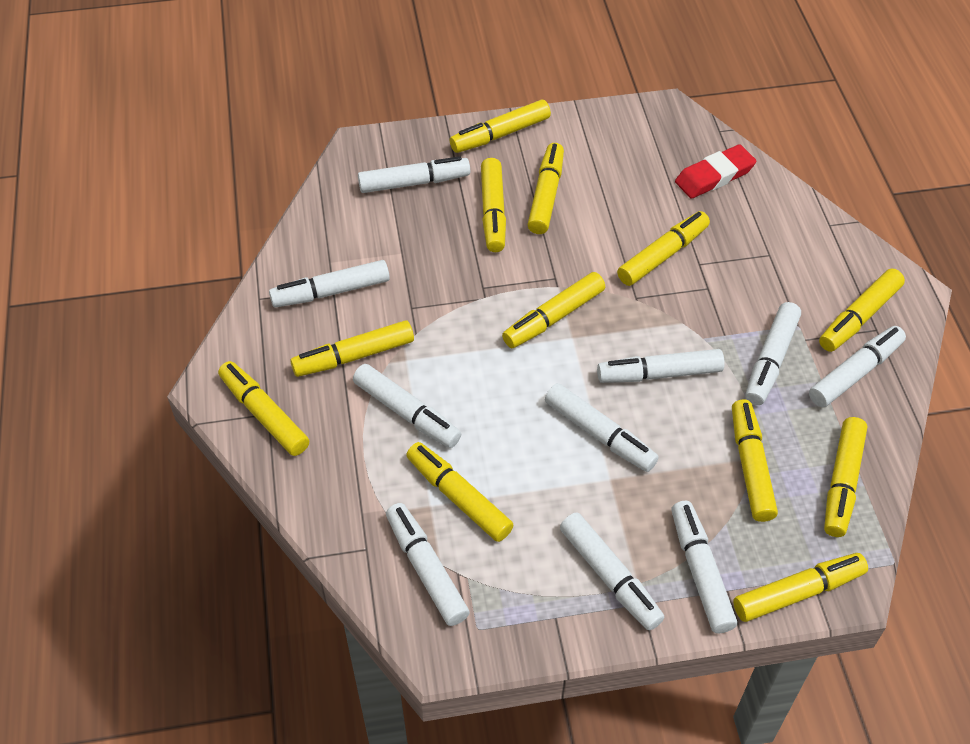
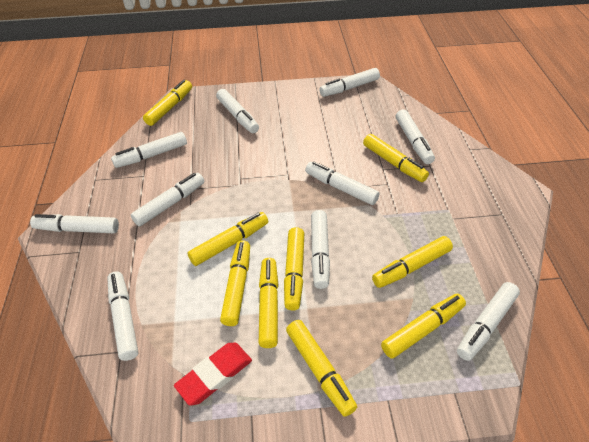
yellow marker: 12 -> 9

